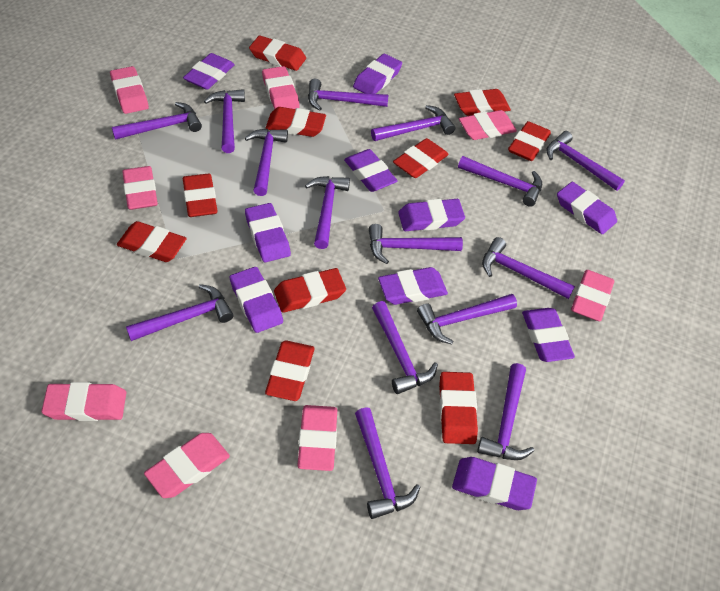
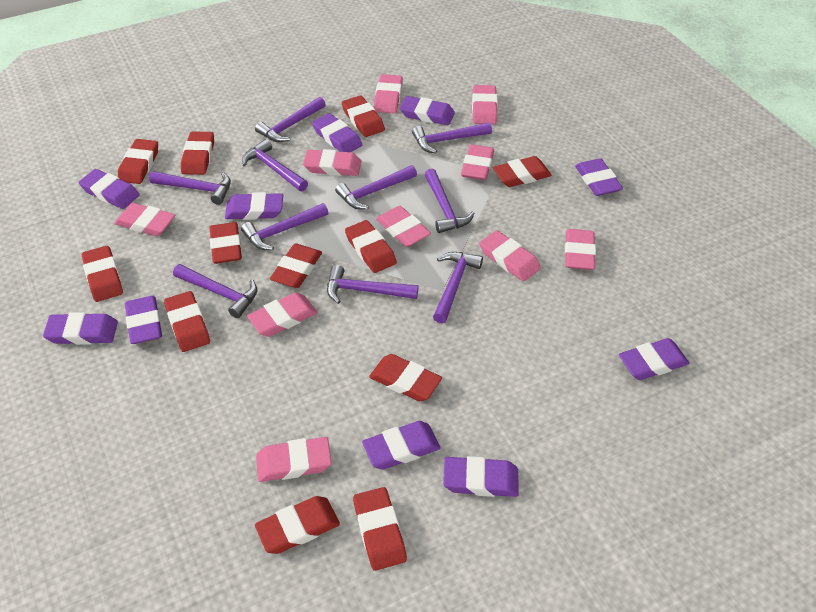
pink eraser: 8 -> 10
purple hammer: 15 -> 10
red eraser: 10 -> 12

